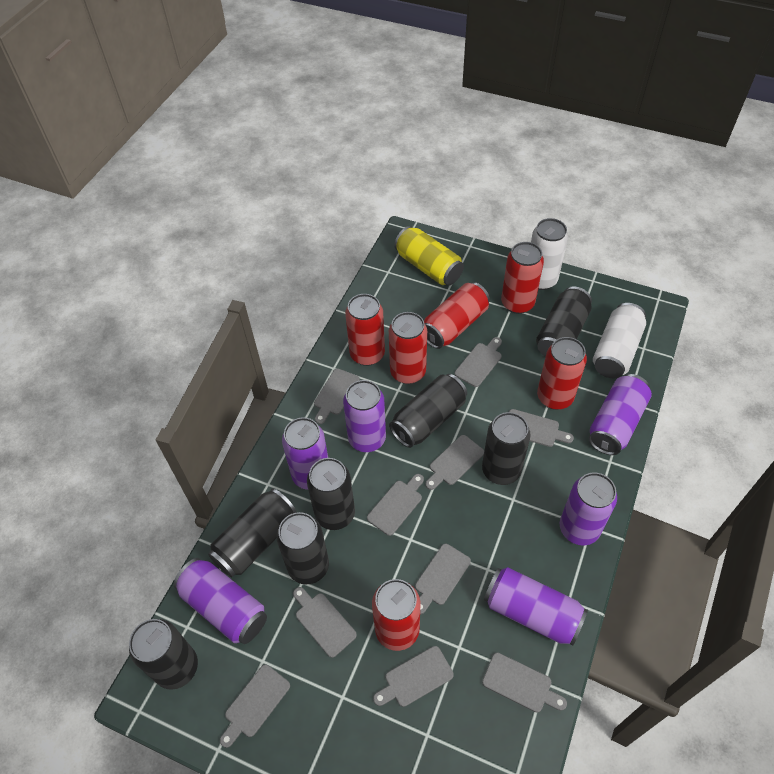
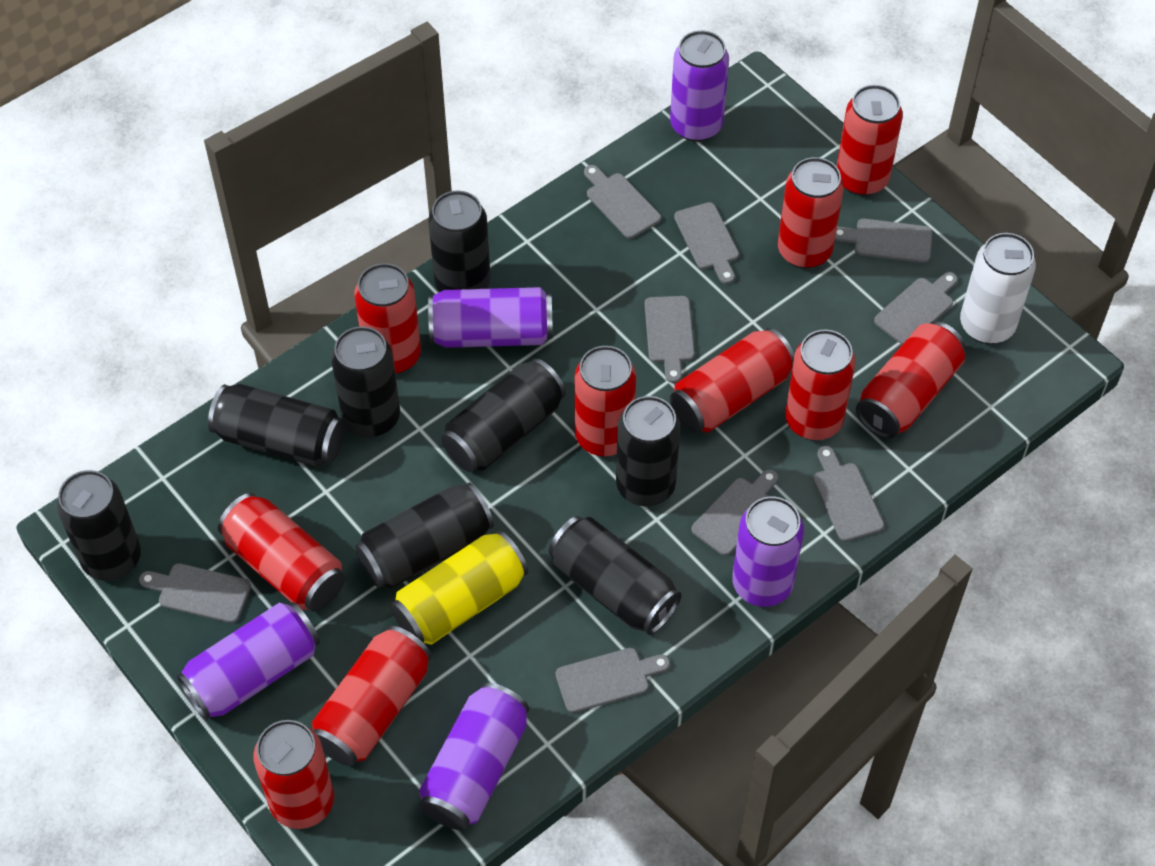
black can: 7 -> 8
grey cutting board: 10 -> 9
purple can: 6 -> 5
red can: 6 -> 10
white can: 2 -> 1

